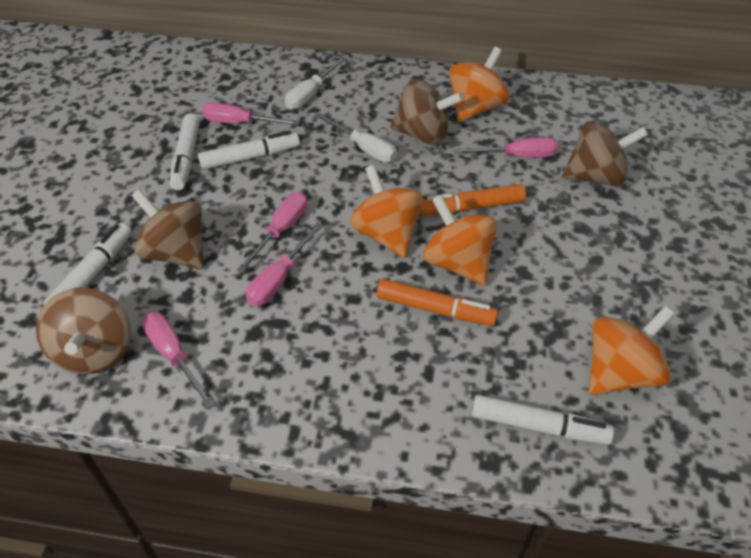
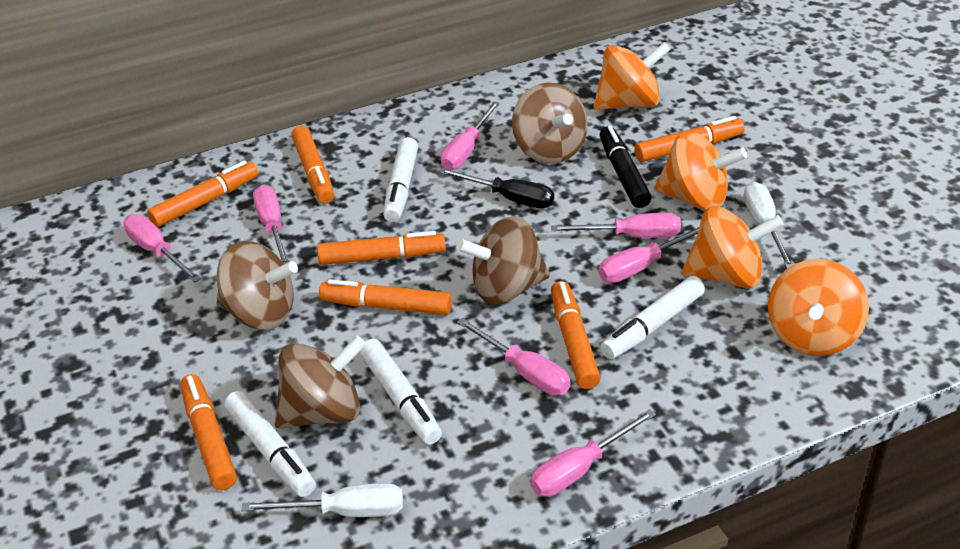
black marker: 0 -> 1
black screwdriver: 0 -> 1
orange marker: 2 -> 7
pink screwdriver: 5 -> 7

